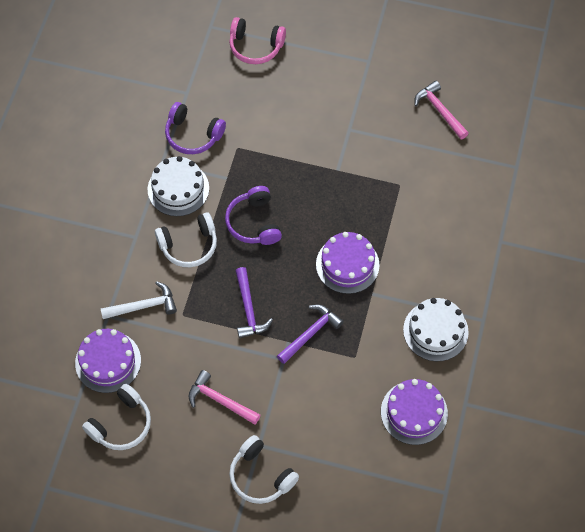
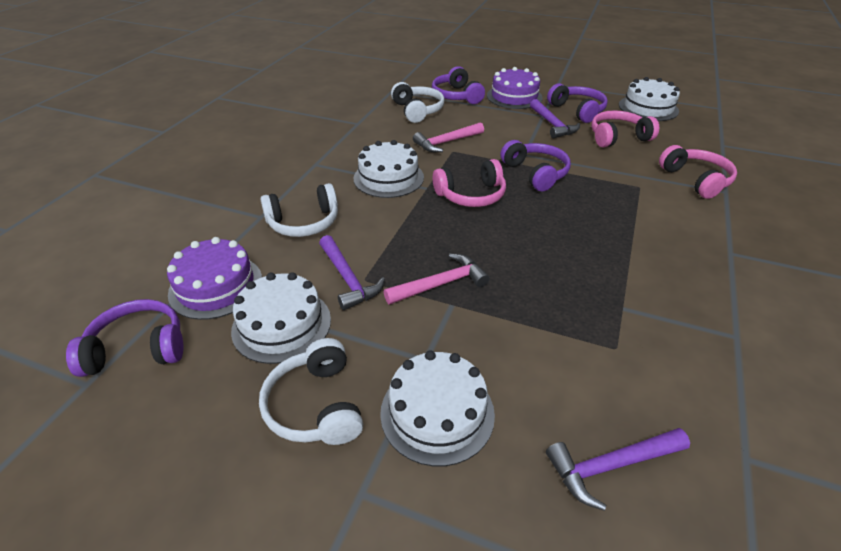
pink headphones: 1 -> 3
purple cake: 3 -> 2
purple hammer: 2 -> 3
purple headphones: 2 -> 4
white cake: 2 -> 4
white hammer: 1 -> 0

